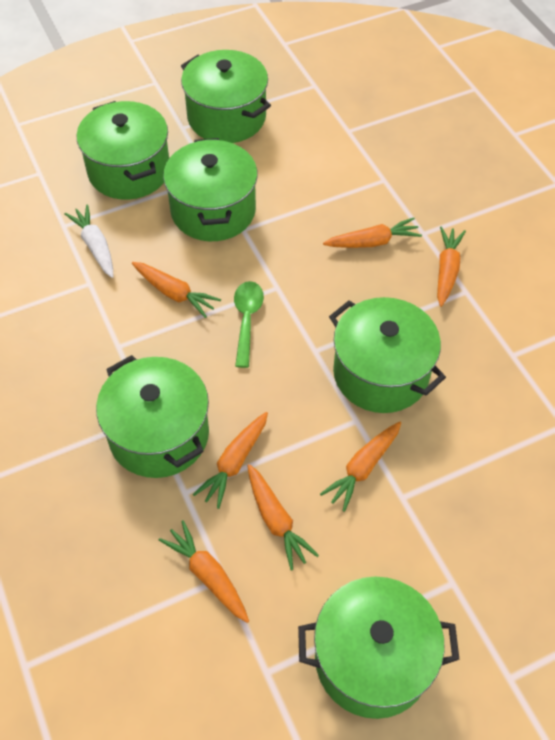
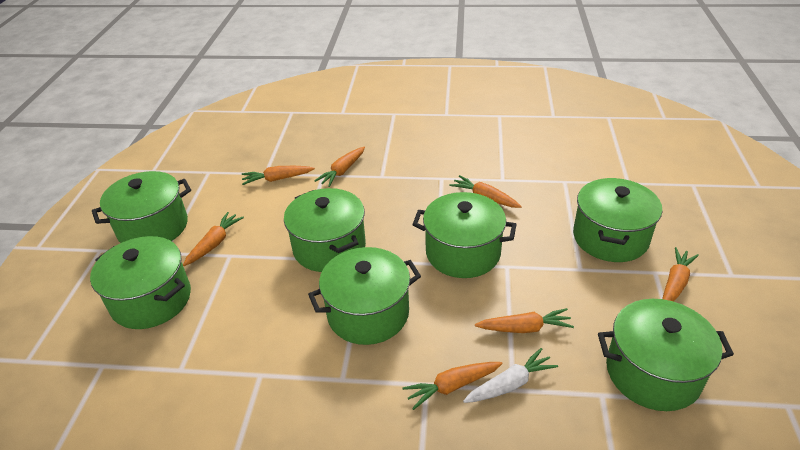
green pot: 6 -> 7
green spoon: 1 -> 0

